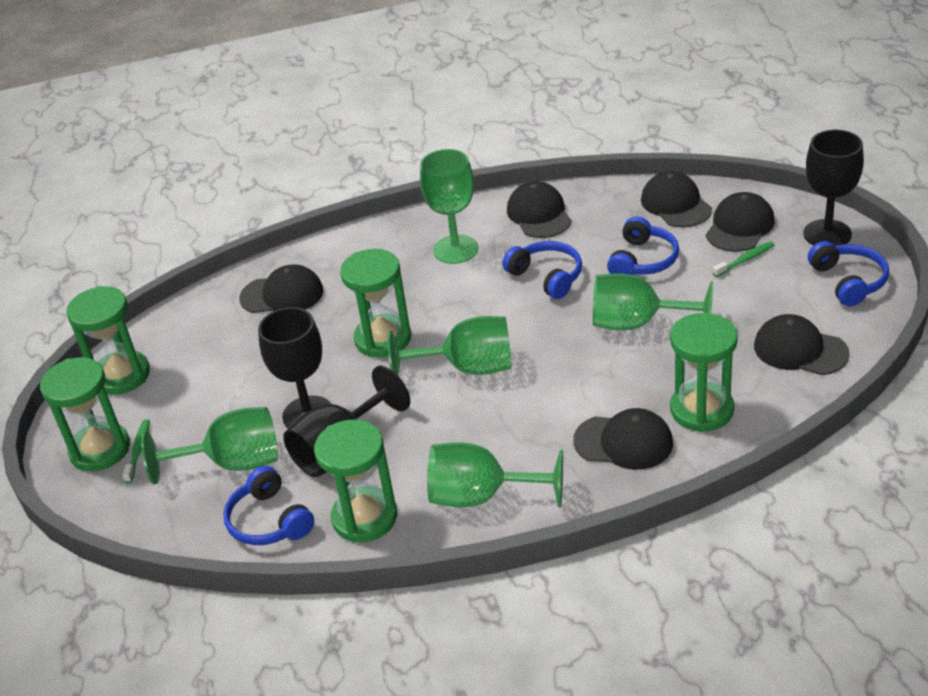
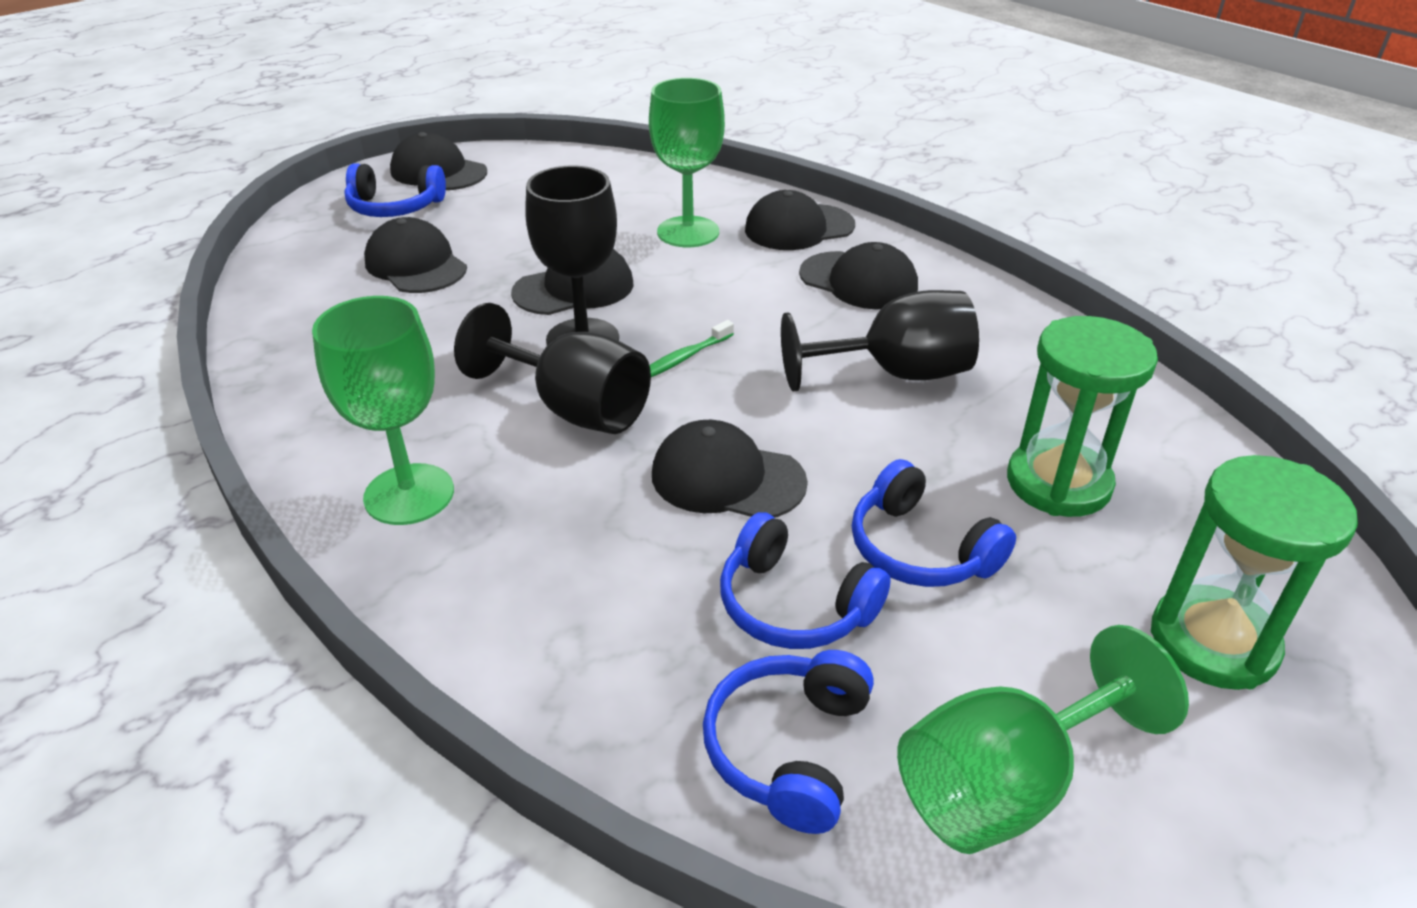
green goblet: 5 -> 3
green hourglass: 5 -> 2
green toothbrush: 2 -> 1

